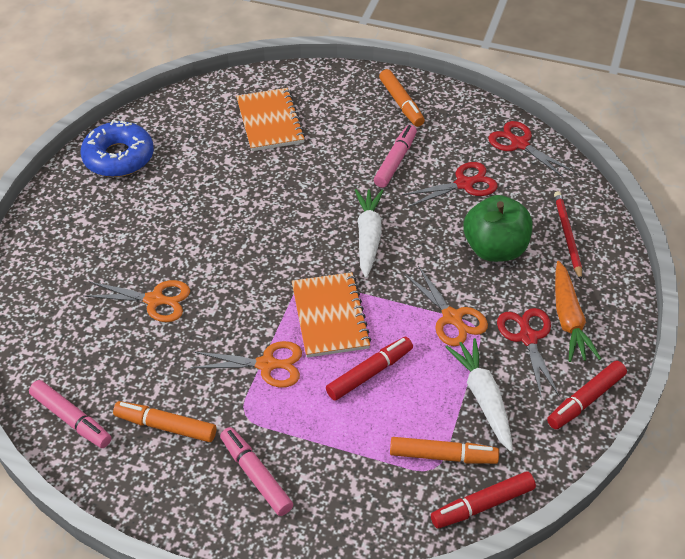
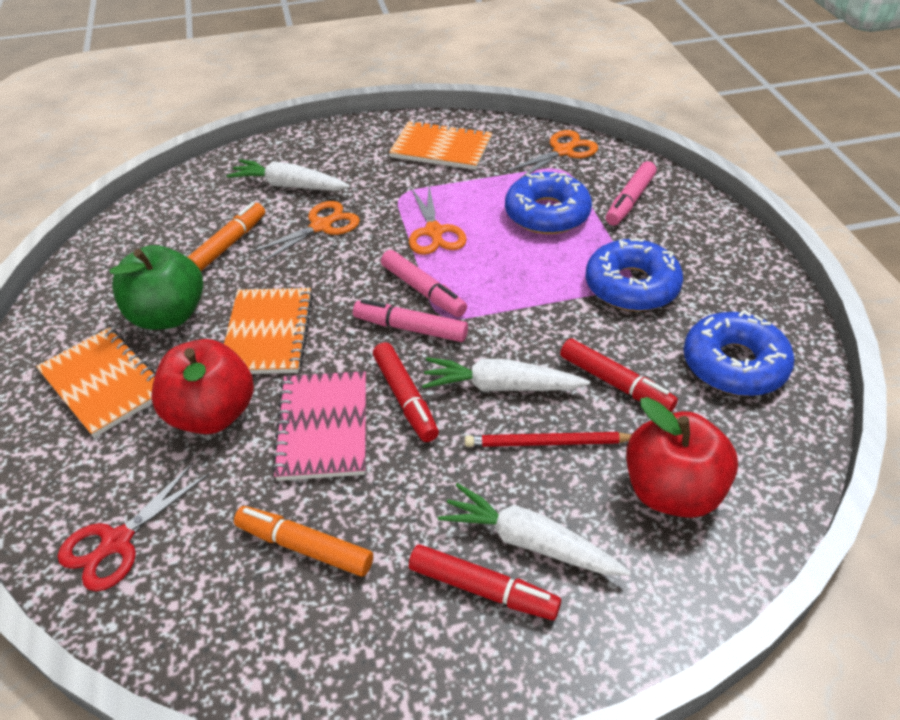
blue donut: 1 -> 3
orange carrot: 1 -> 0
orange marker: 3 -> 2
orange notebook: 2 -> 3
pink notebook: 0 -> 1
red apple: 0 -> 2
red scissors: 3 -> 1
white carrot: 2 -> 3

